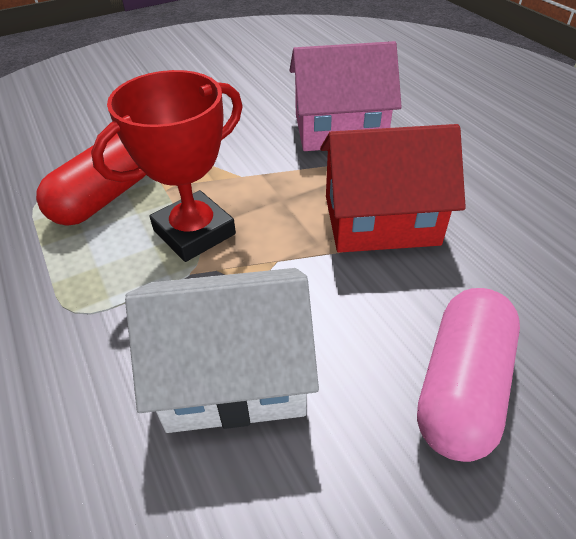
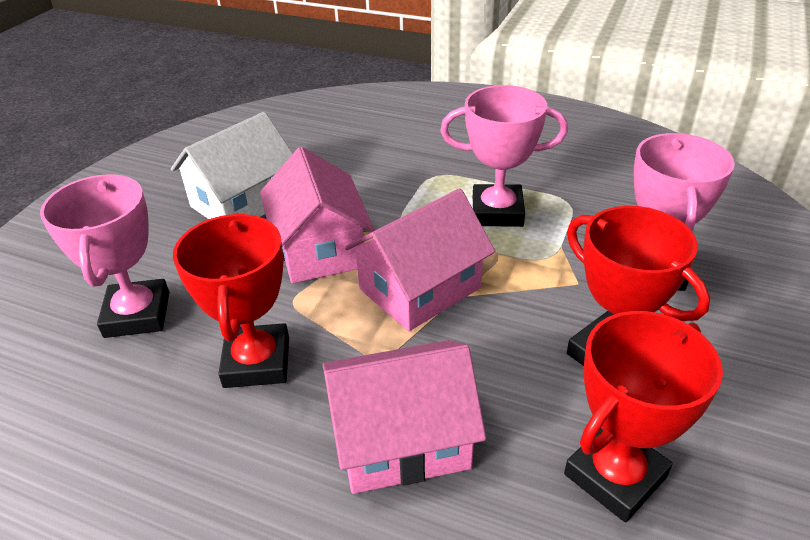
pink capsule: 1 -> 0
pink house: 1 -> 3
pink trophy: 0 -> 3
red capsule: 1 -> 0
red house: 1 -> 0
red trophy: 1 -> 3

